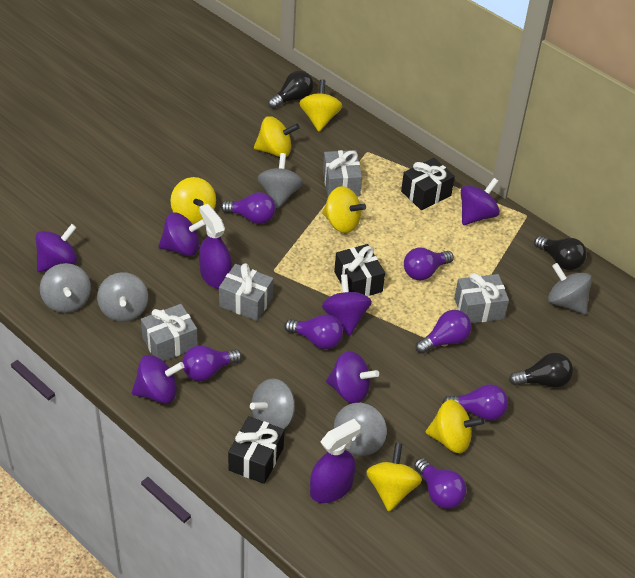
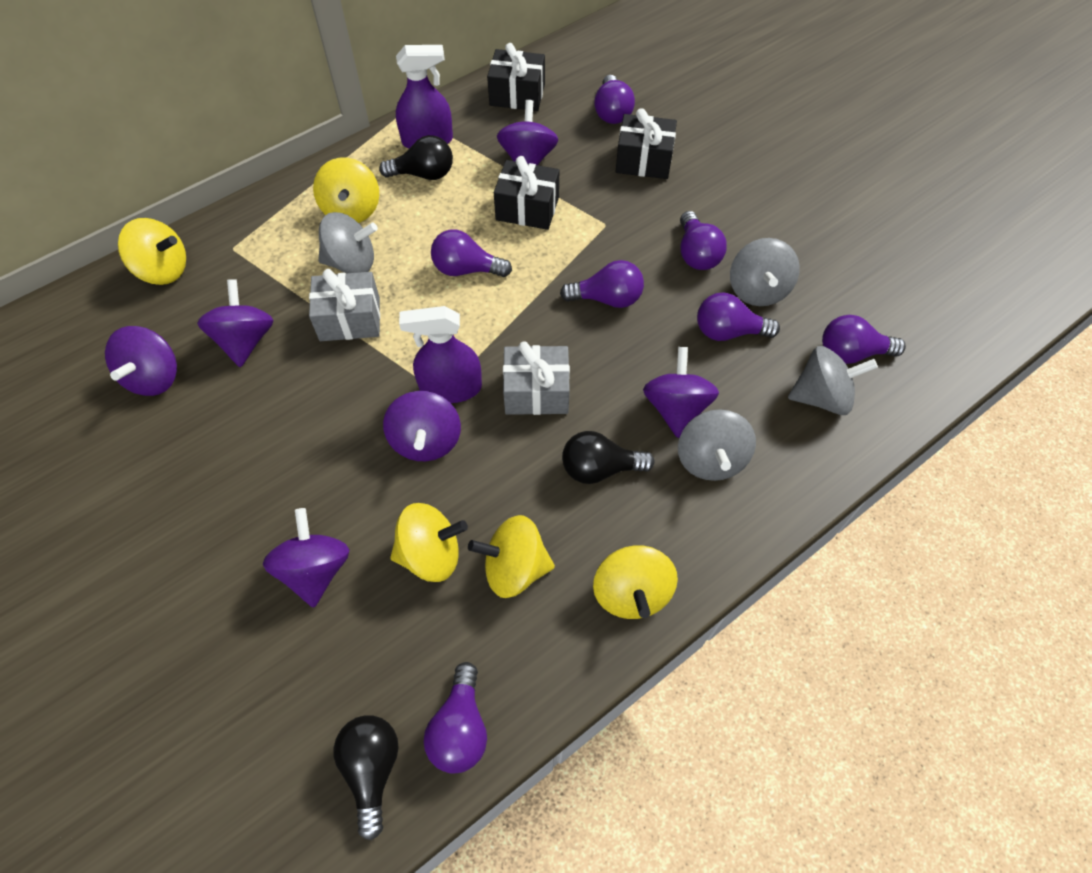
grey gift: 4 -> 2
grey spinning top: 6 -> 4
yellow spinning top: 6 -> 5

